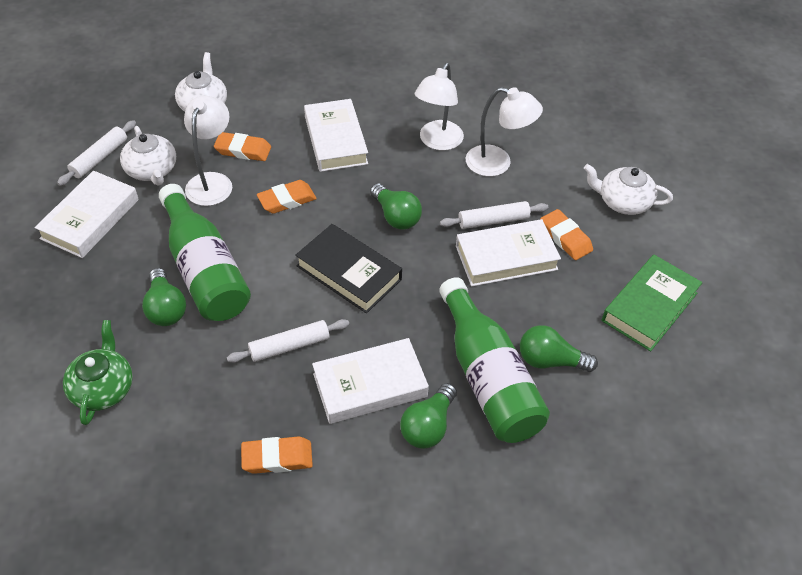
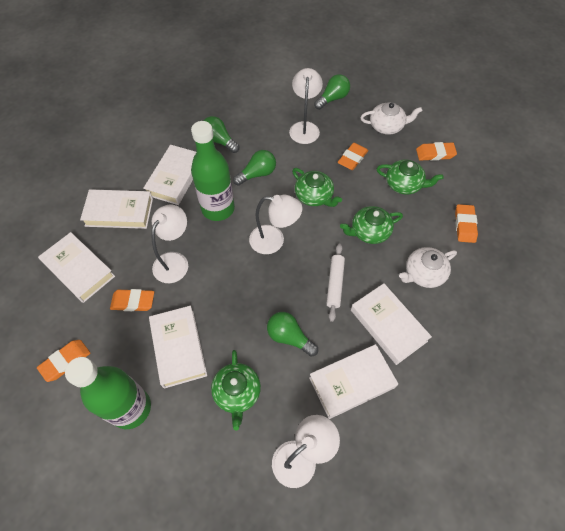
black book: 1 -> 0
green book: 1 -> 0
green teapot: 1 -> 4
orange eraser: 4 -> 5
white book: 4 -> 6
white lamp: 3 -> 4
white rolling pin: 3 -> 1
white teapot: 3 -> 2

